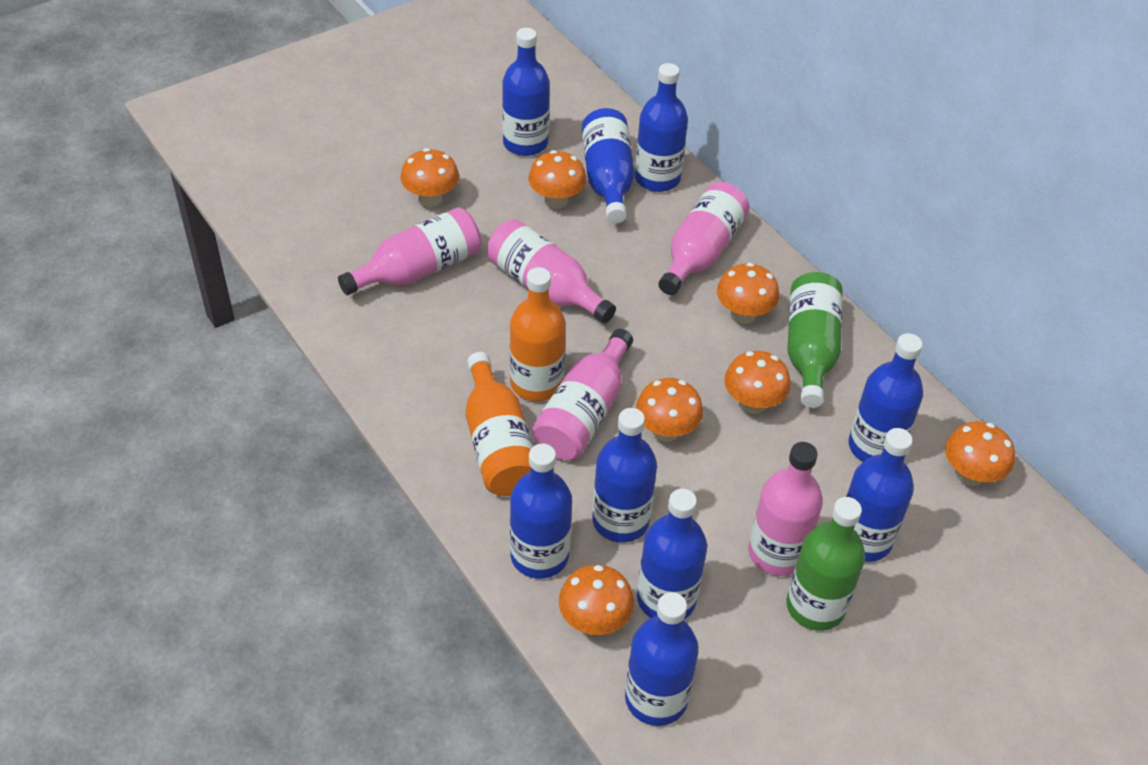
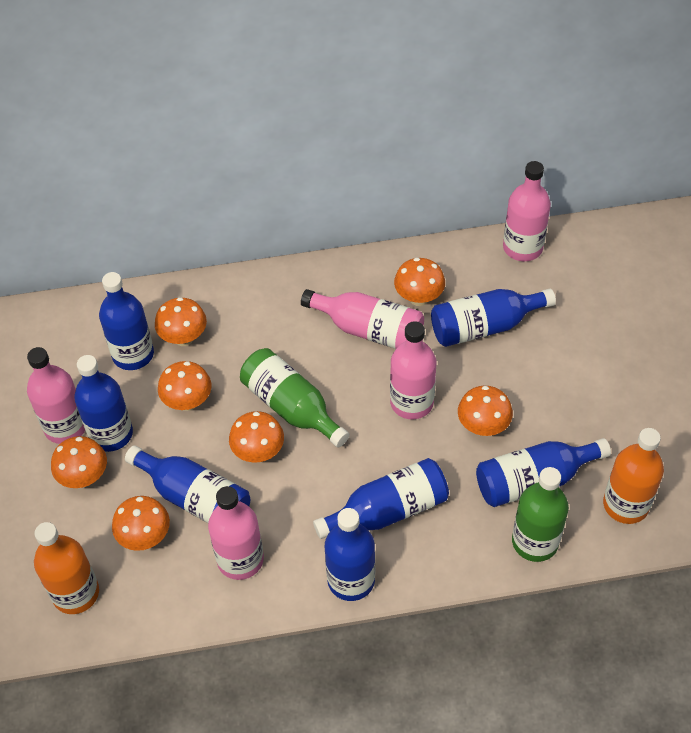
blue bottle: 9 -> 7

